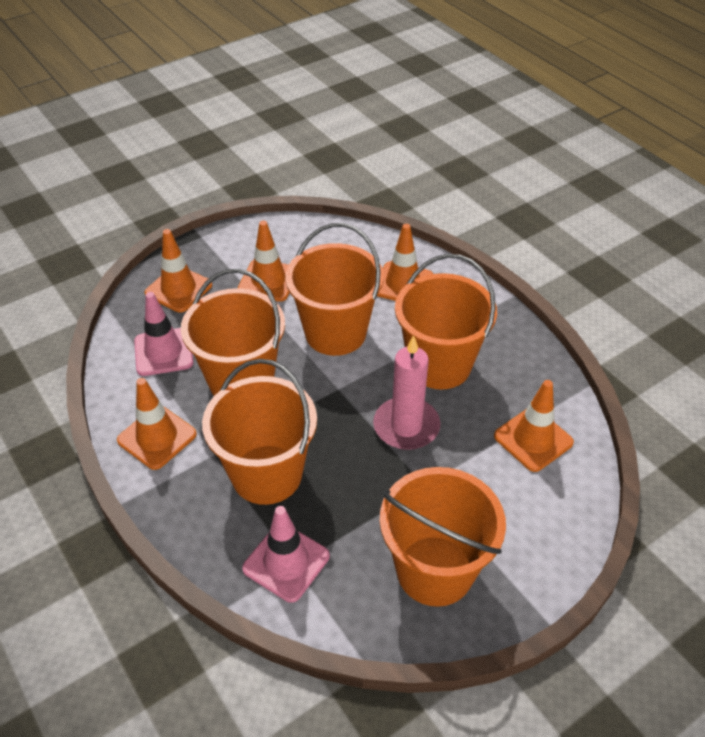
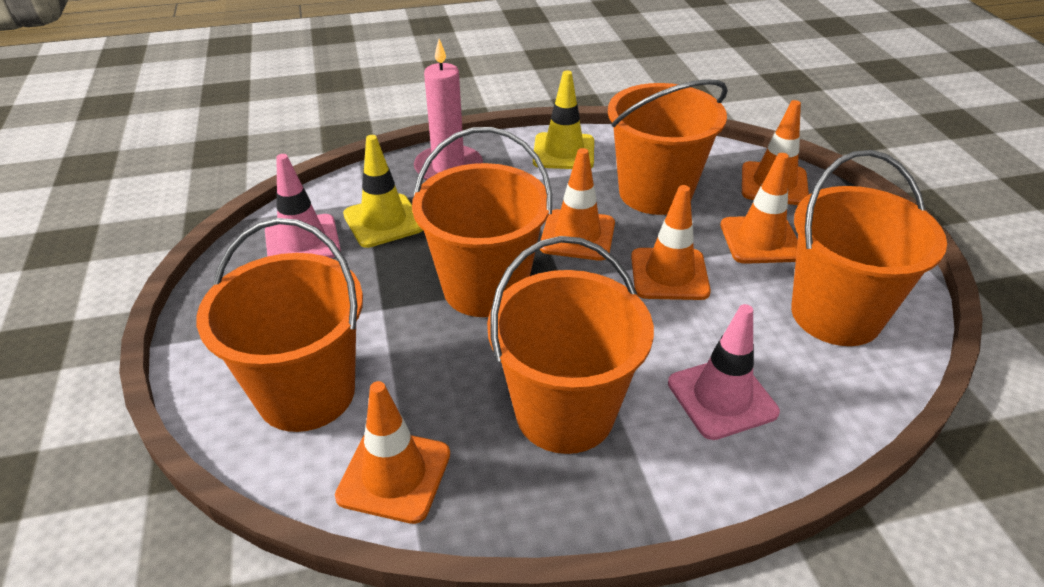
yellow traffic cone: 0 -> 2

